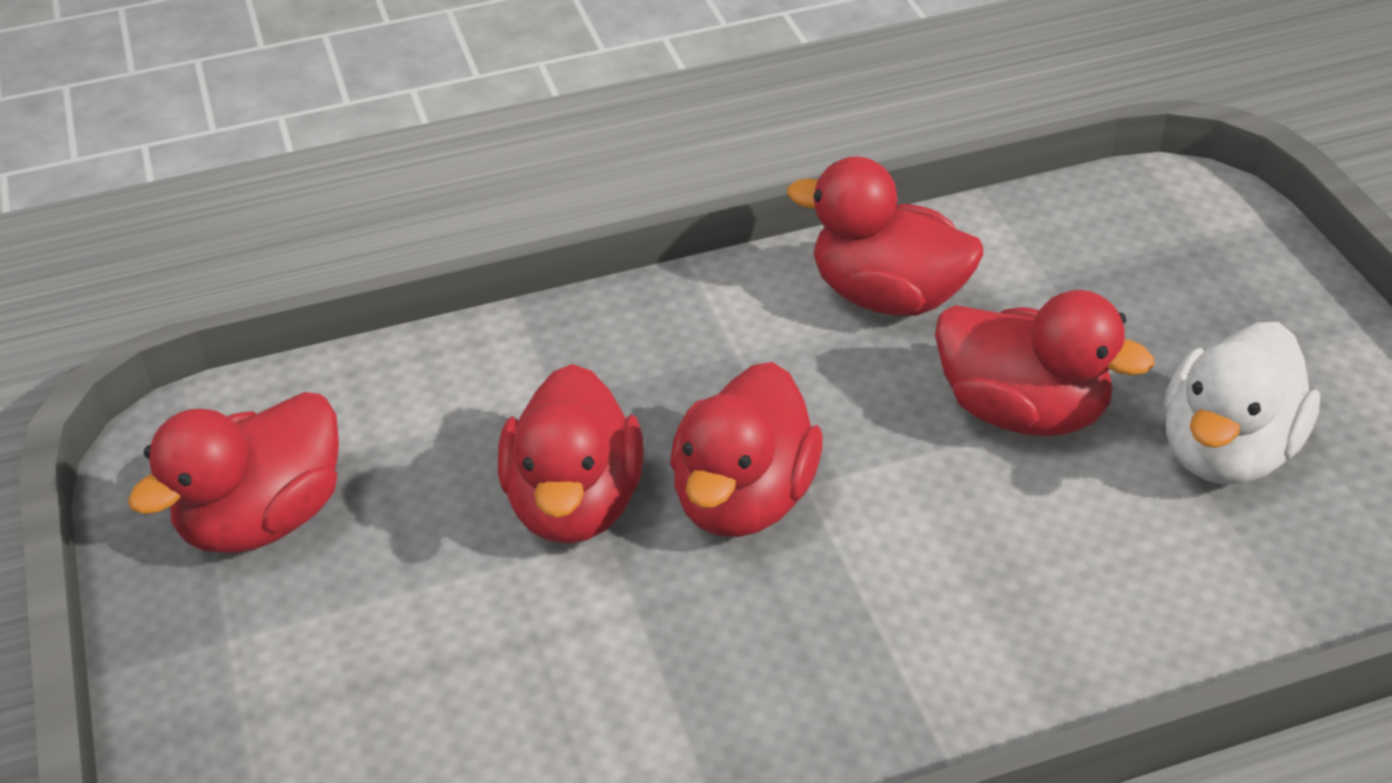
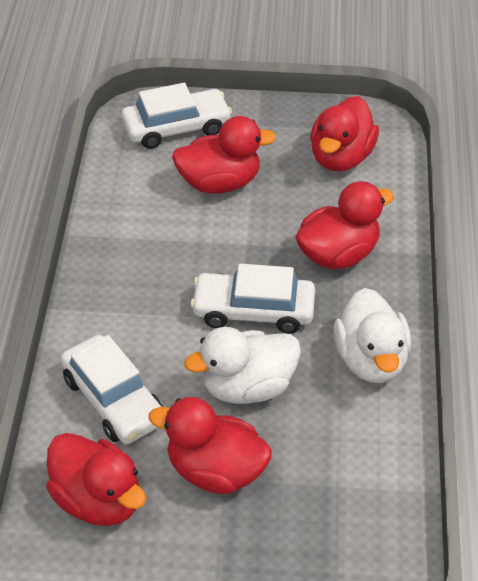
white car: 0 -> 3
white duck: 1 -> 2

